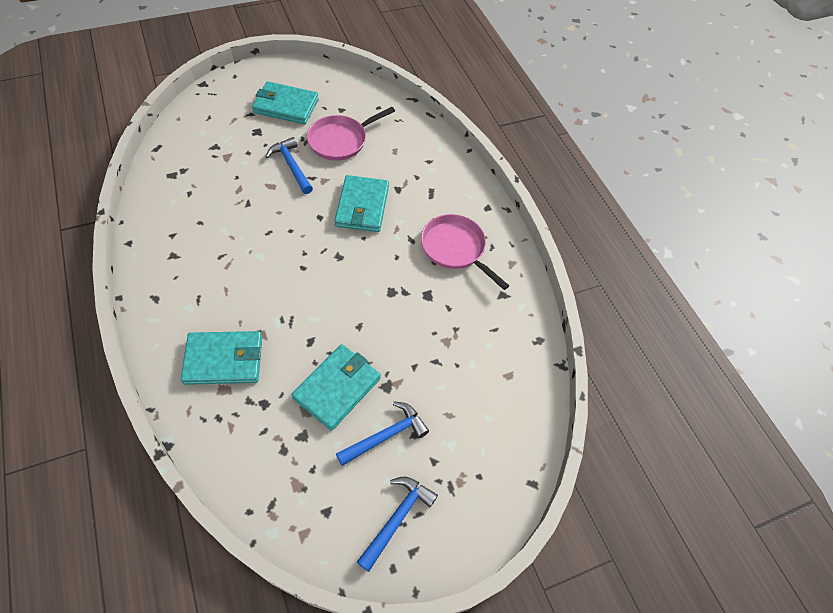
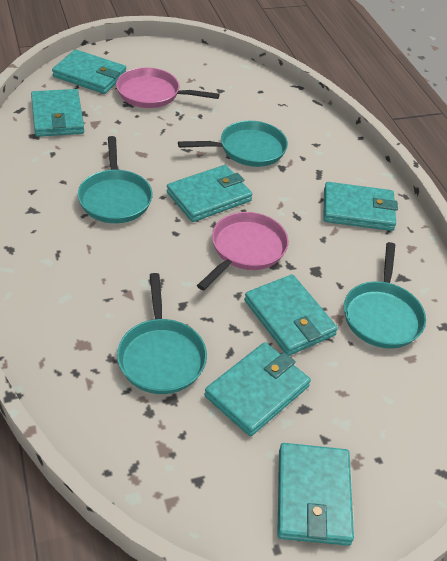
blue hammer: 3 -> 0
turquoise pan: 0 -> 4
turquoise wallet: 4 -> 7

